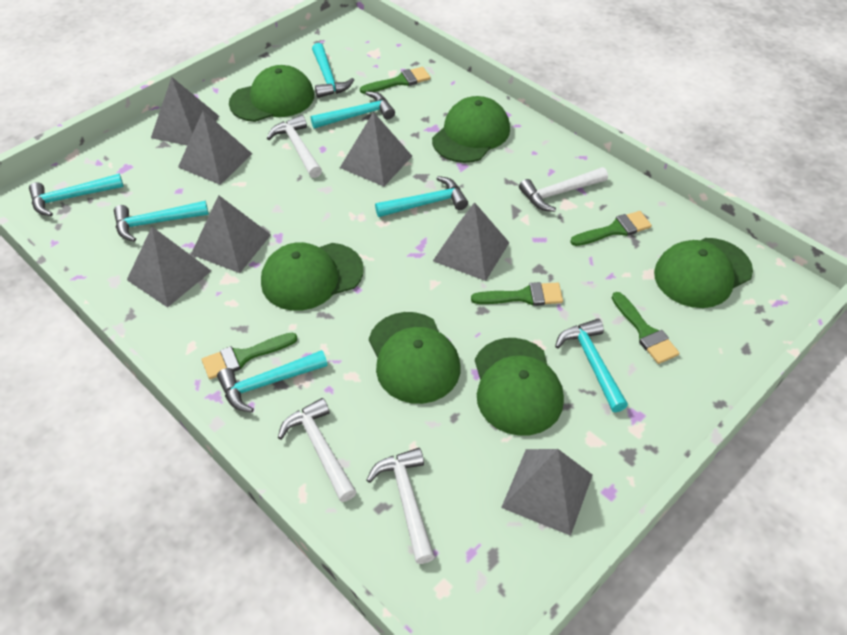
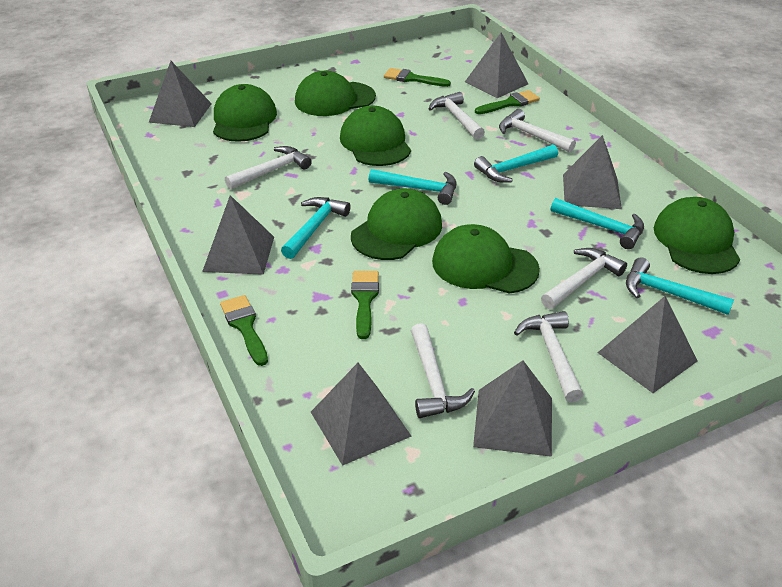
green brush: 5 -> 4
turquoise hammer: 7 -> 5
white hammer: 4 -> 6

